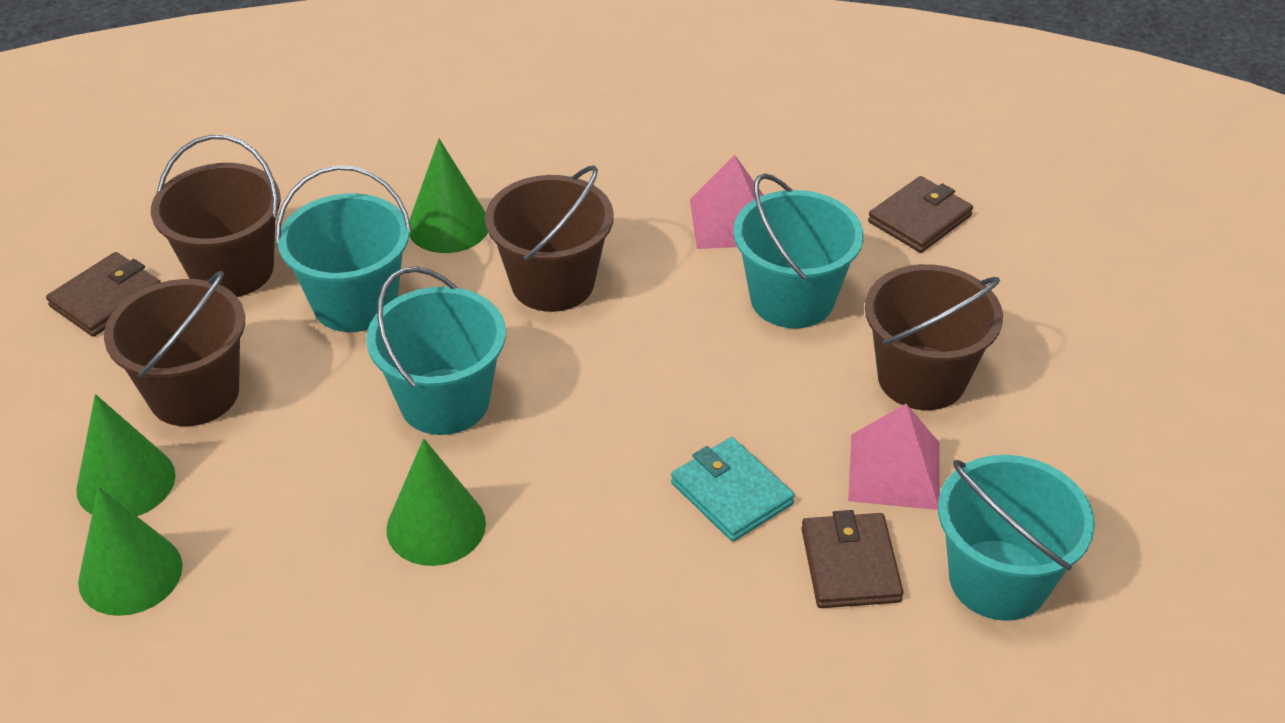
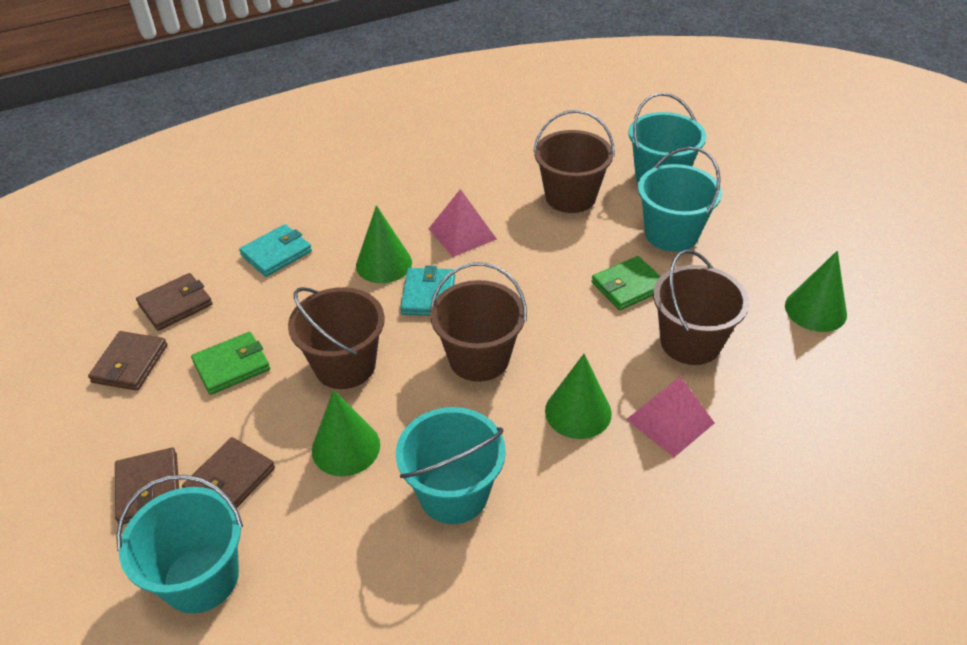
brown wallet: 3 -> 4
green wallet: 0 -> 2
turquoise wallet: 1 -> 2

